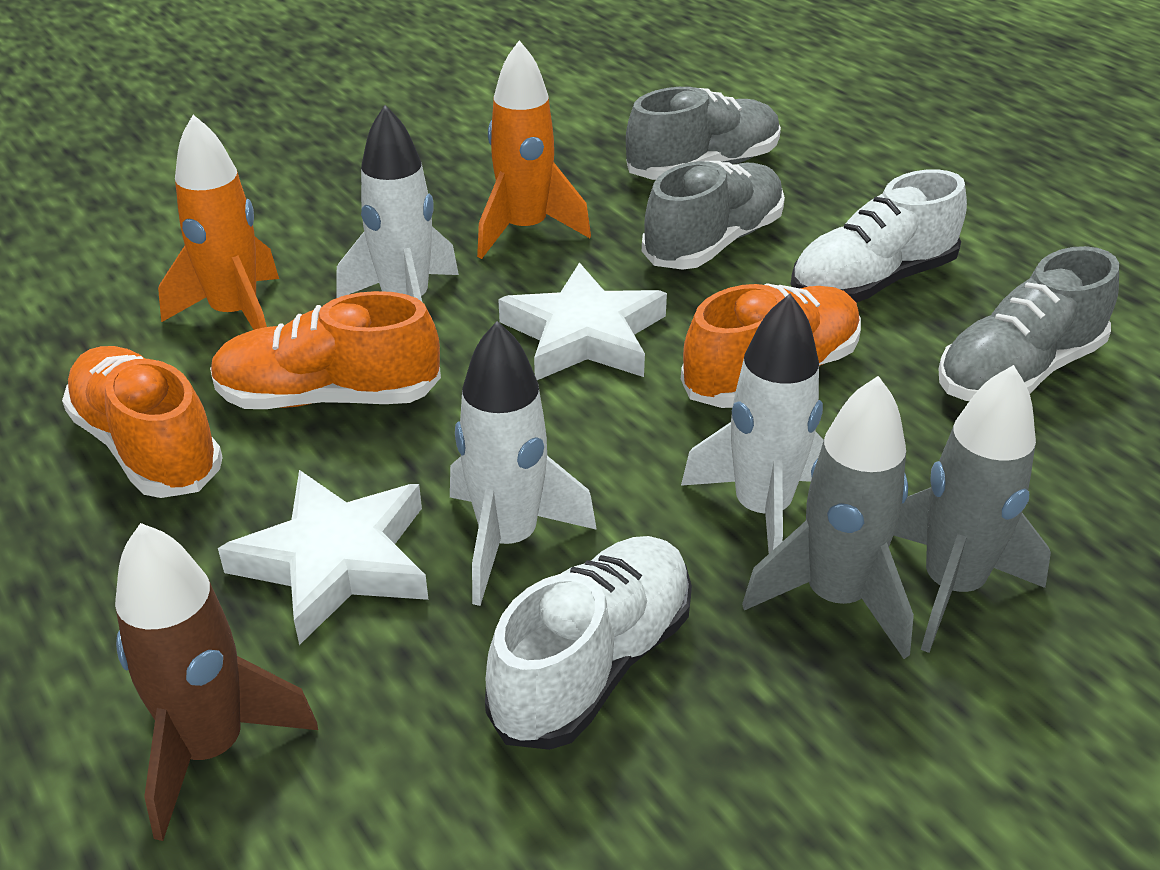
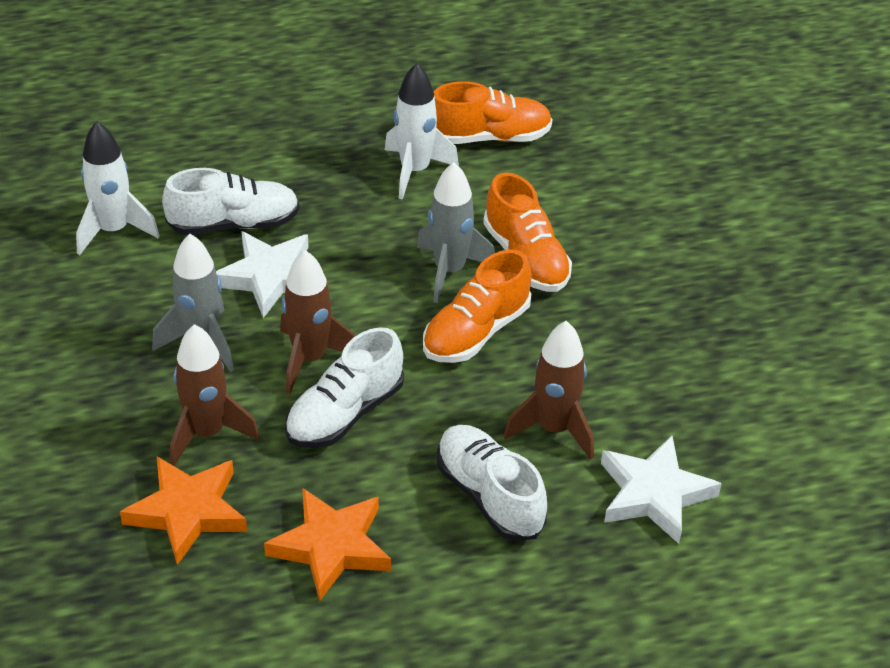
brown rocket: 1 -> 3
grey shoe: 3 -> 0
orange rocket: 2 -> 0
orange star: 0 -> 2
white rocket: 3 -> 2
white shoe: 2 -> 3

